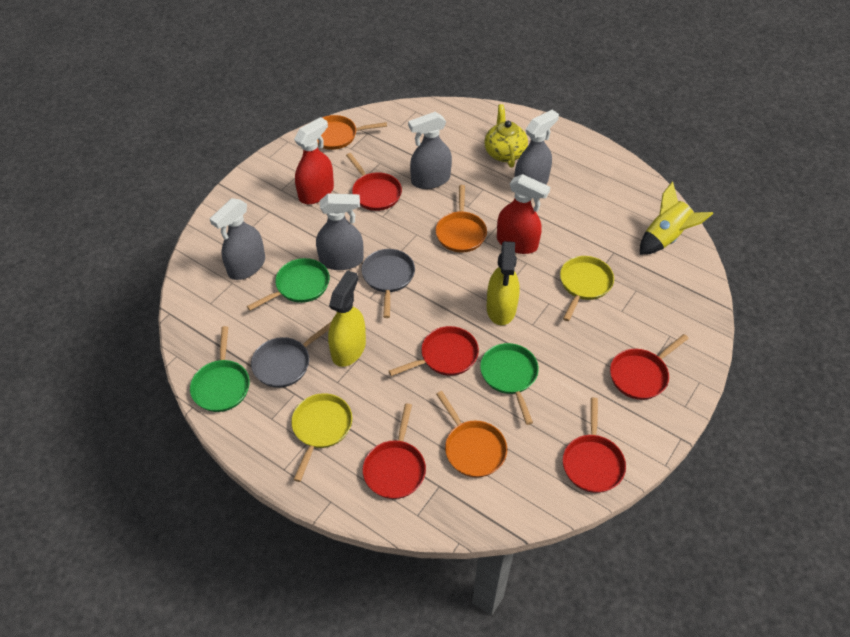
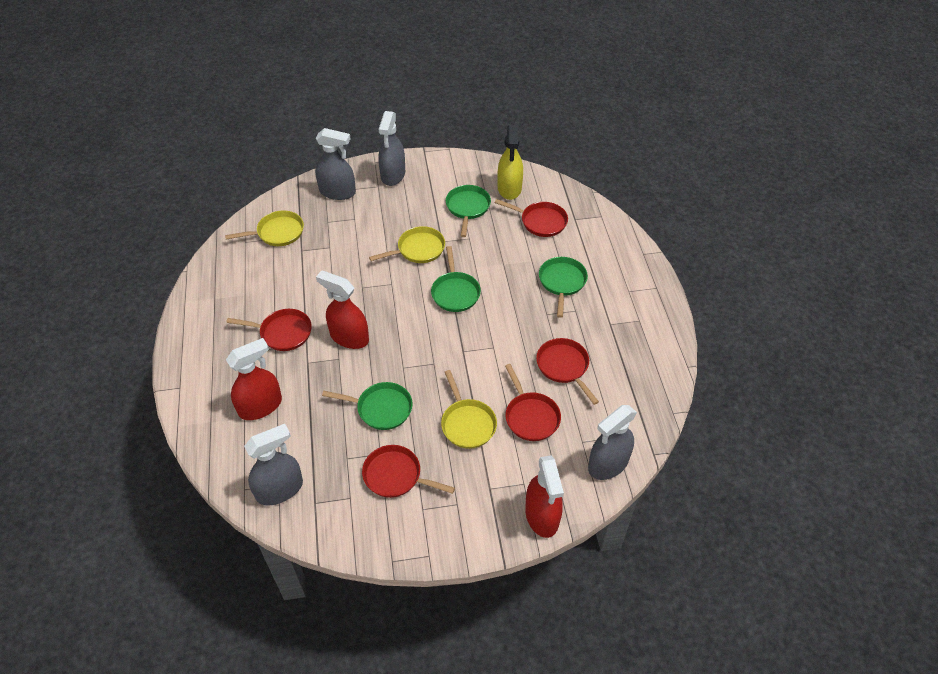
green pan: 3 -> 4
grey pan: 2 -> 0
orange pan: 3 -> 0
red spray bottle: 2 -> 3
yellow pan: 2 -> 3
yellow rocket: 1 -> 0
yellow spray bottle: 2 -> 1
yellow teapot: 1 -> 0

